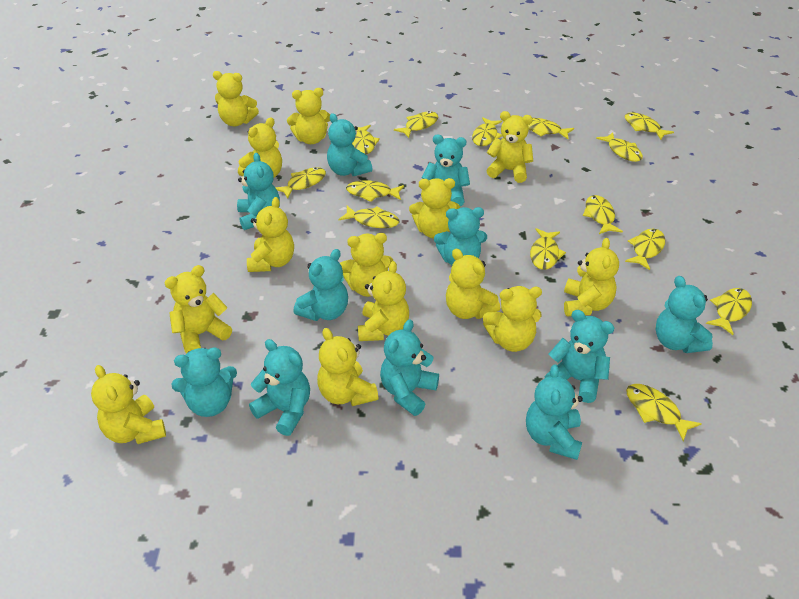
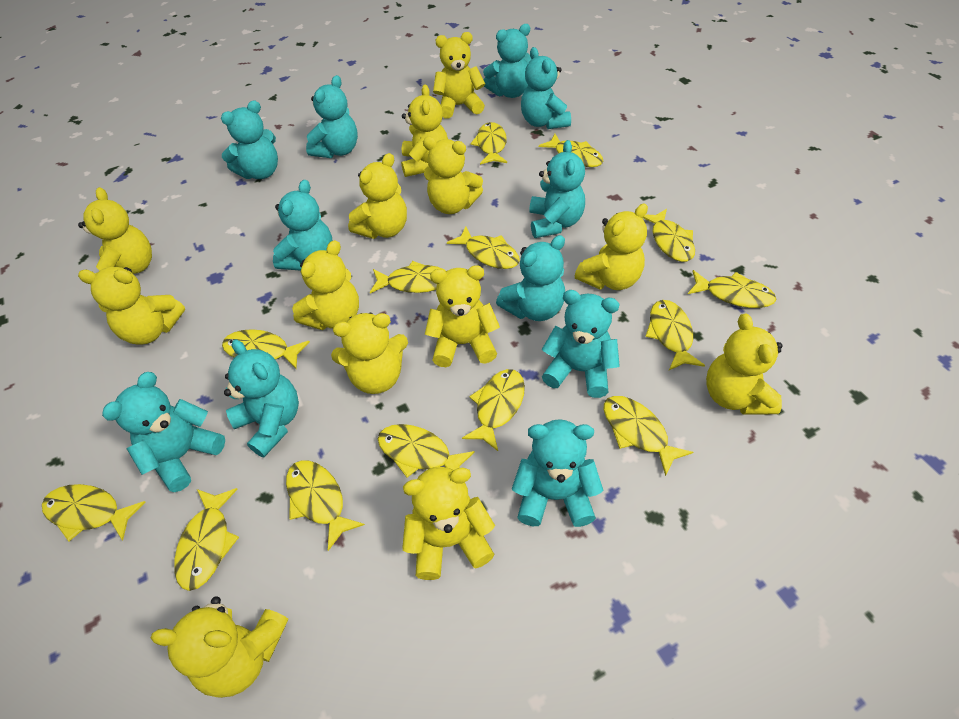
yellow teddy bear: 14 -> 13

